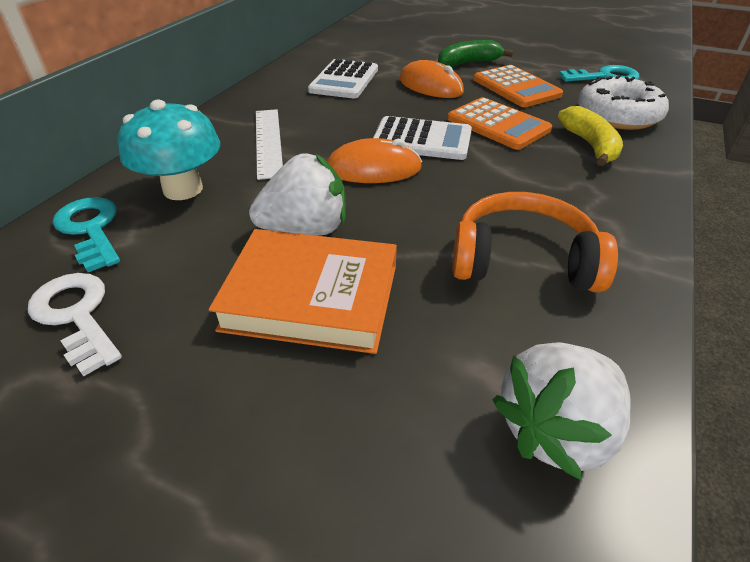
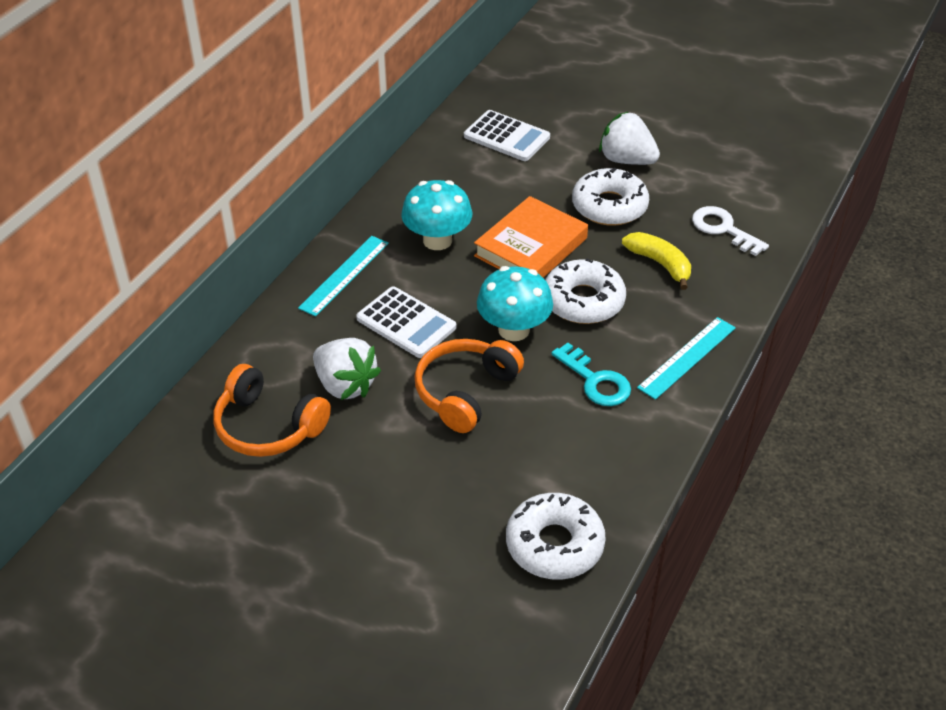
green banana: 1 -> 0
orange calculator: 2 -> 0
orange headphones: 1 -> 2
orange mouse: 2 -> 0
turquoise key: 2 -> 1
turquoise mushroom: 1 -> 2
turquoise ruler: 0 -> 2
white donut: 1 -> 3
white ruler: 1 -> 0

